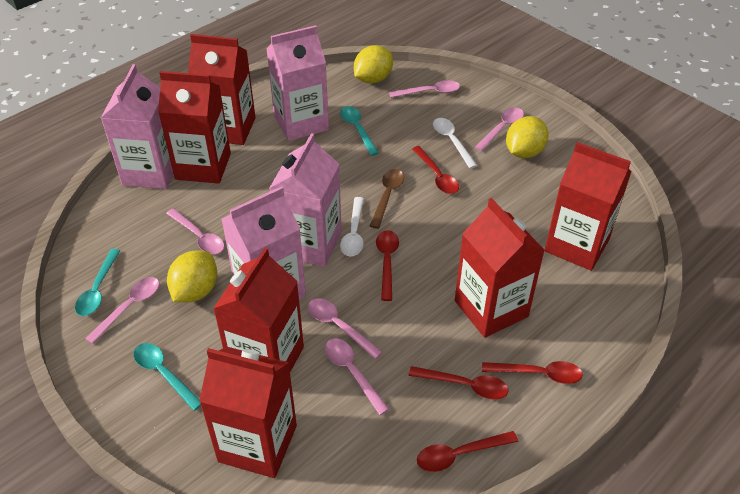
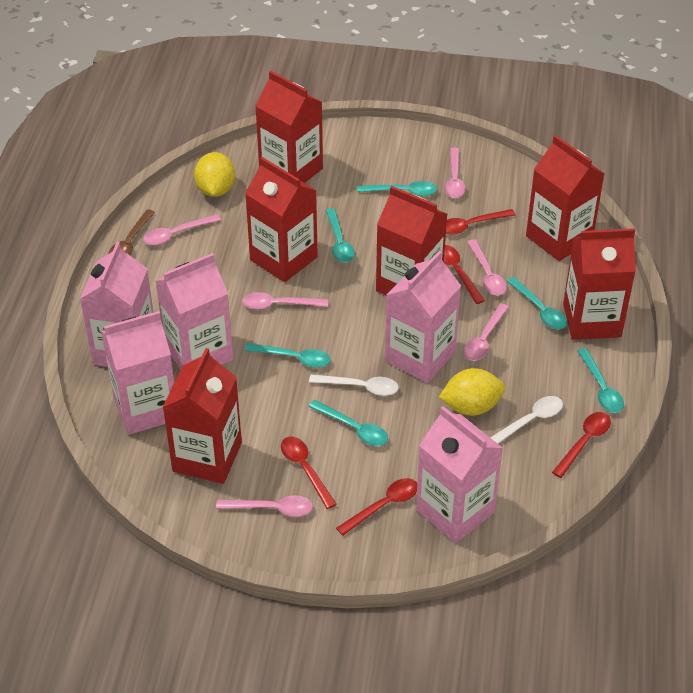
pink carton: 4 -> 5
turquoise spoon: 3 -> 6
yellow lemon: 3 -> 2

